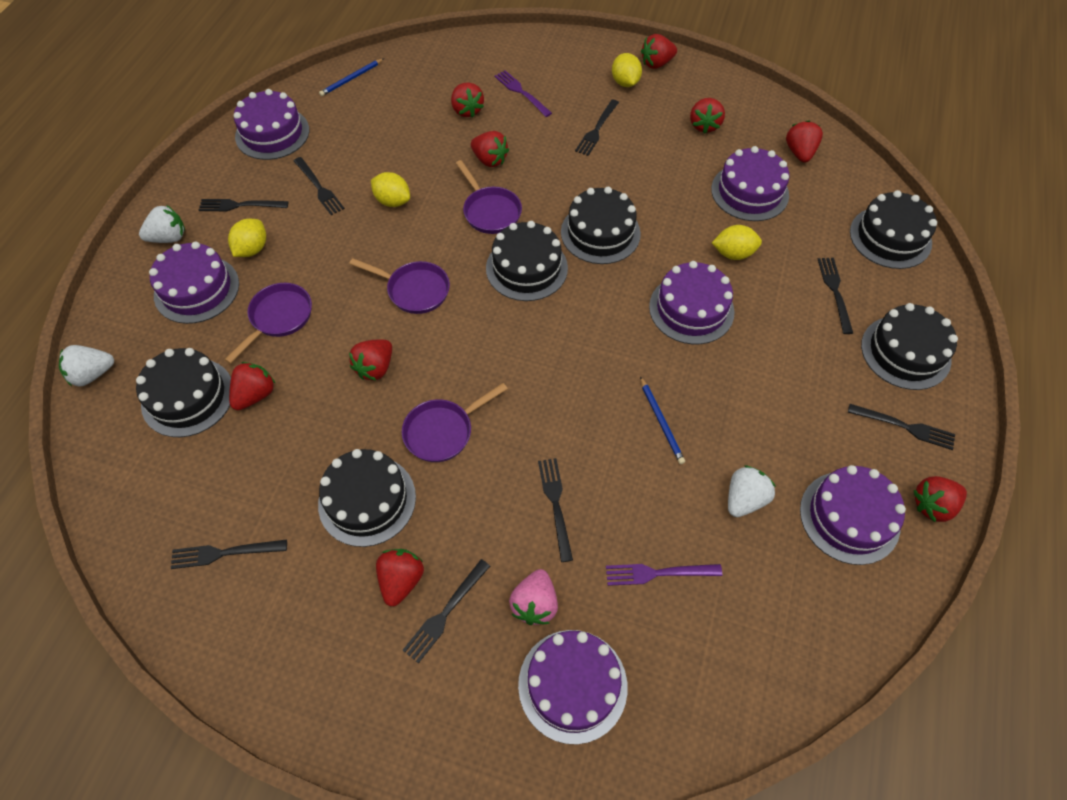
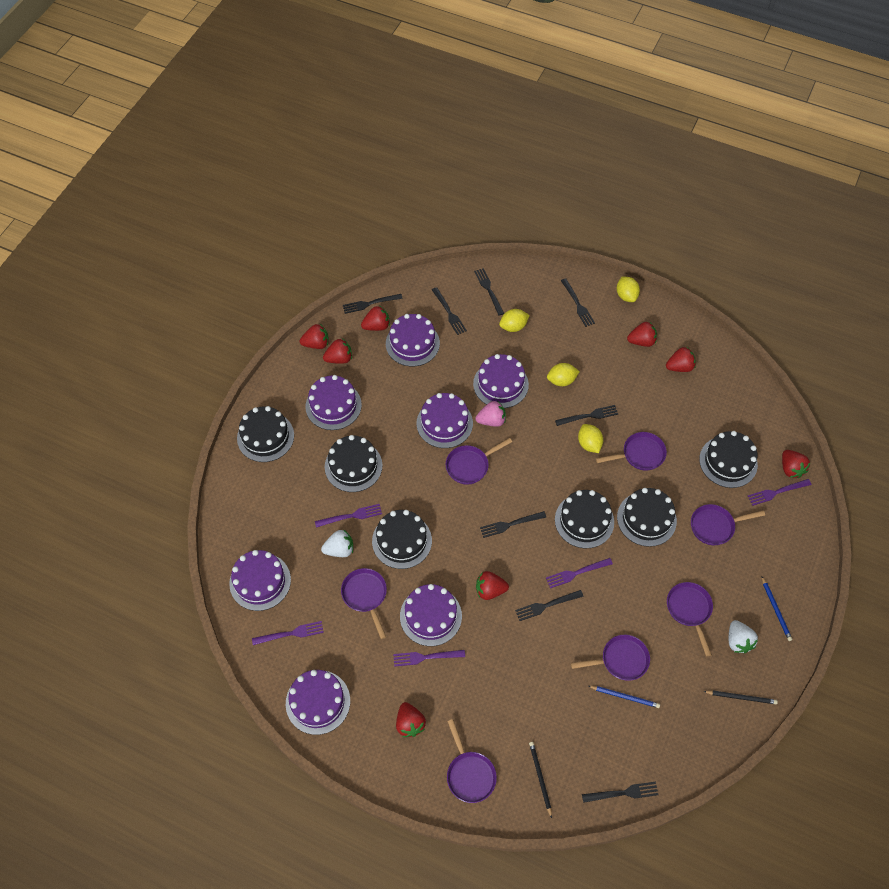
black pencil: 0 -> 2
purple cake: 6 -> 7
purple fork: 2 -> 5
purple pan: 4 -> 7
red strawberry: 9 -> 8
white strawberry: 3 -> 2

